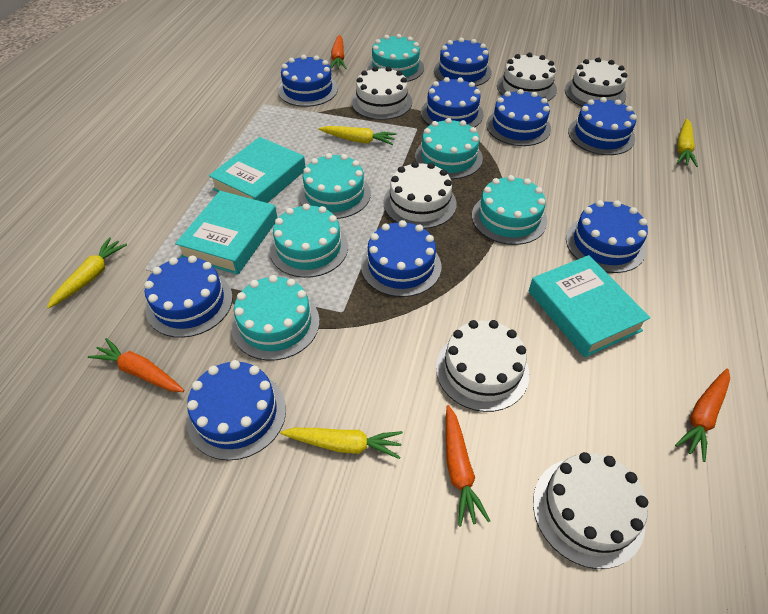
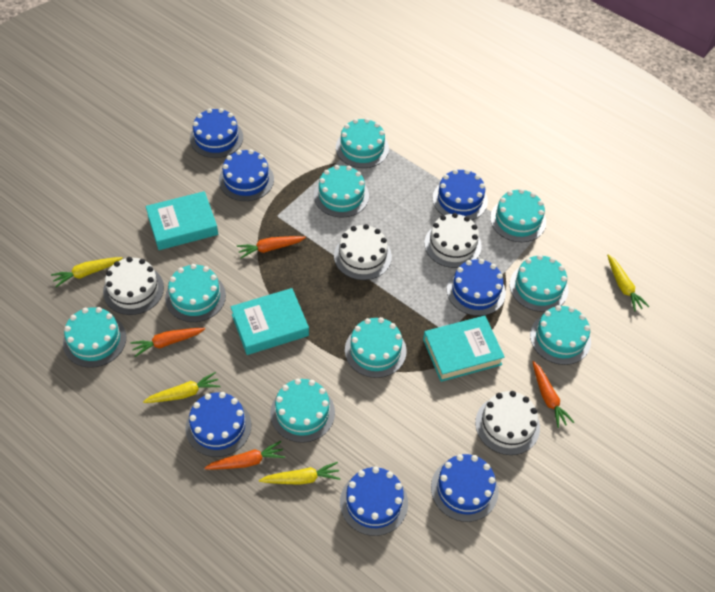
blue cake: 9 -> 7
turquoise cake: 6 -> 9
white cake: 6 -> 4

